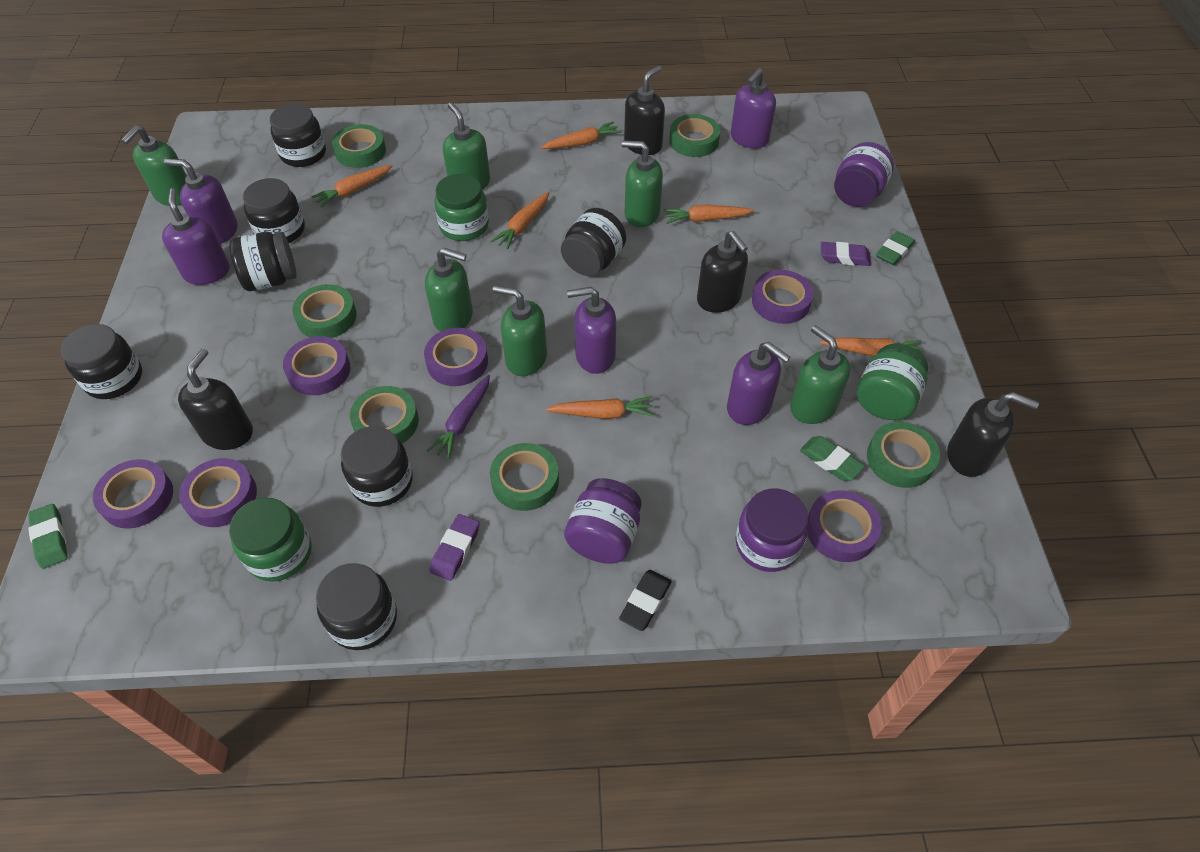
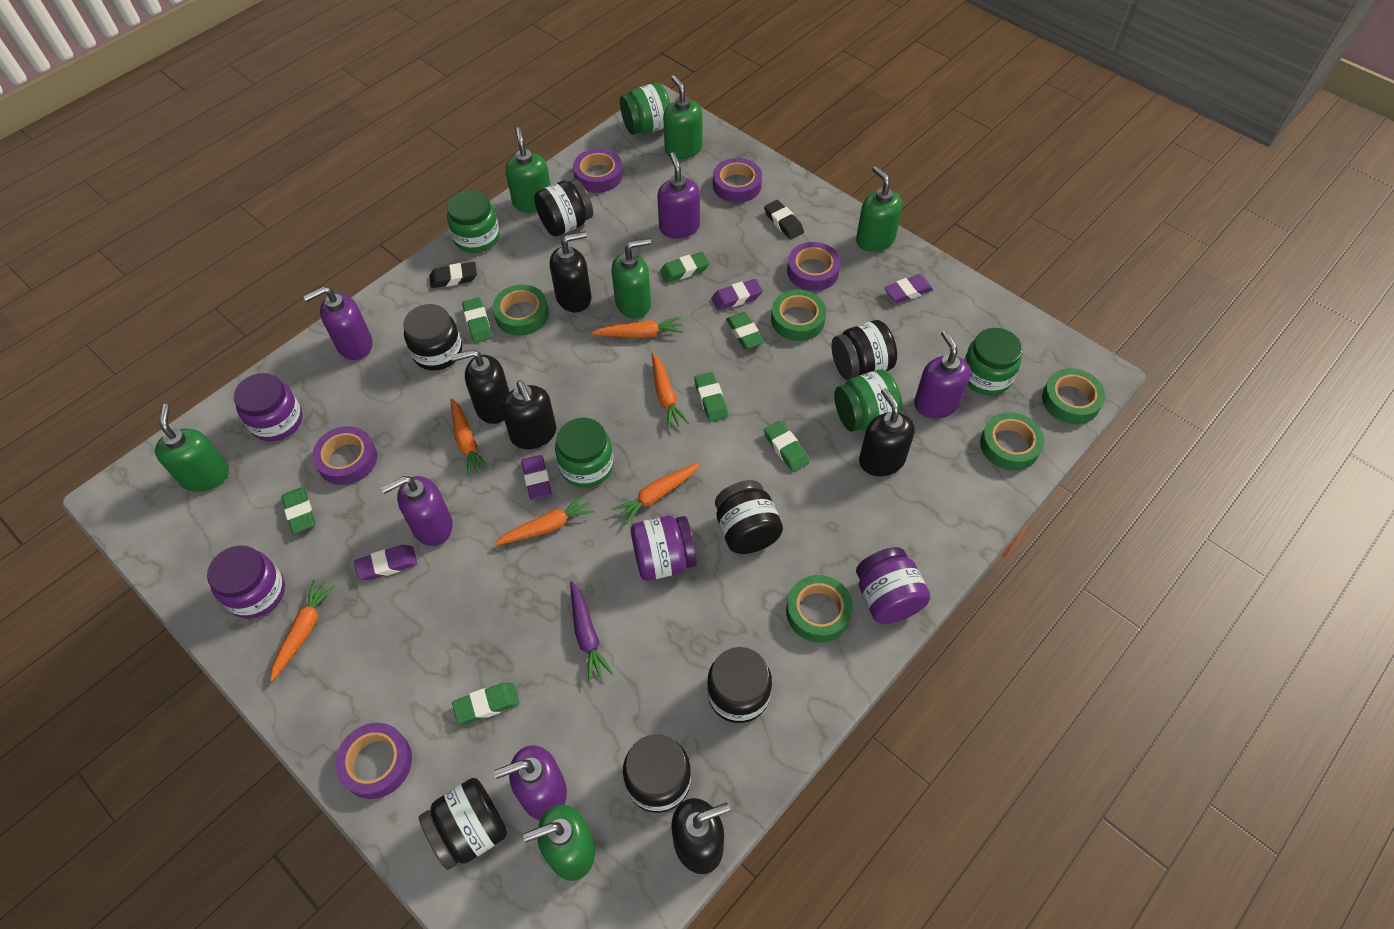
black eraser: 1 -> 2
black soap dispenser: 4 -> 5
green eraser: 3 -> 7
green jar: 3 -> 5
green tape: 6 -> 5
purple eraser: 2 -> 4
purple jar: 3 -> 4
purple tape: 6 -> 5

